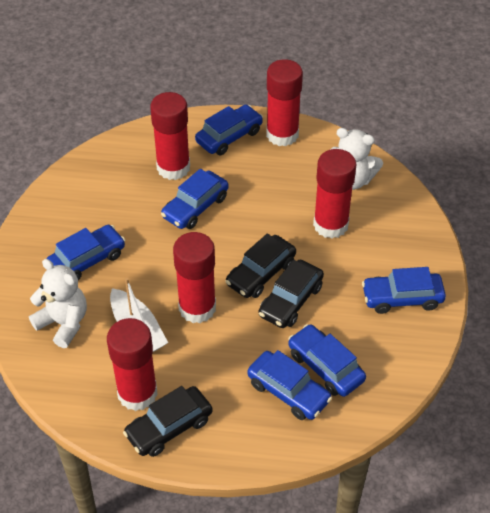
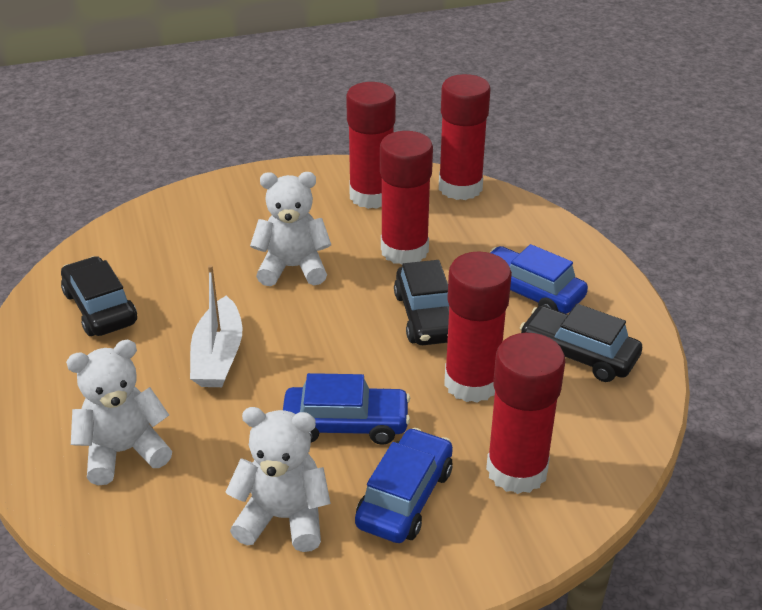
blue car: 6 -> 3
white teddy bear: 2 -> 3

